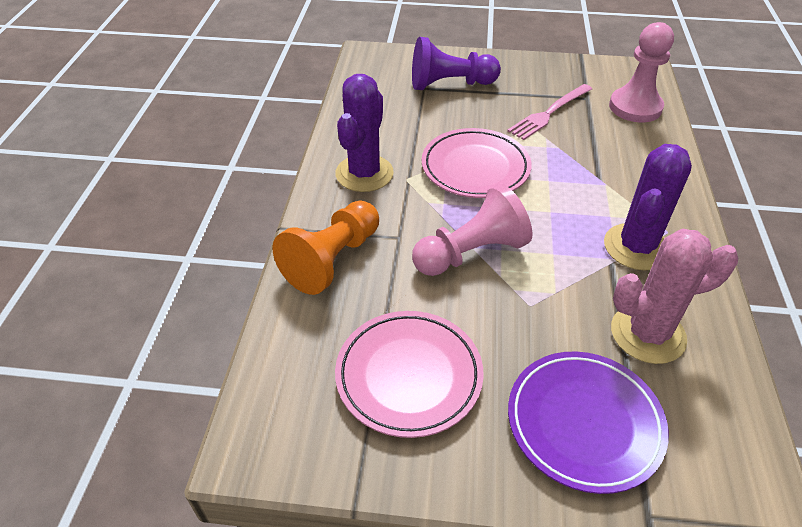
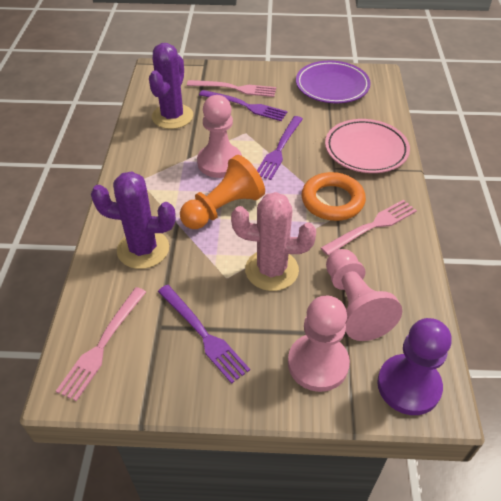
orange ring: 0 -> 1
pink fork: 1 -> 3
pink pawn: 2 -> 3
pink plate: 2 -> 1
purple fork: 0 -> 3

